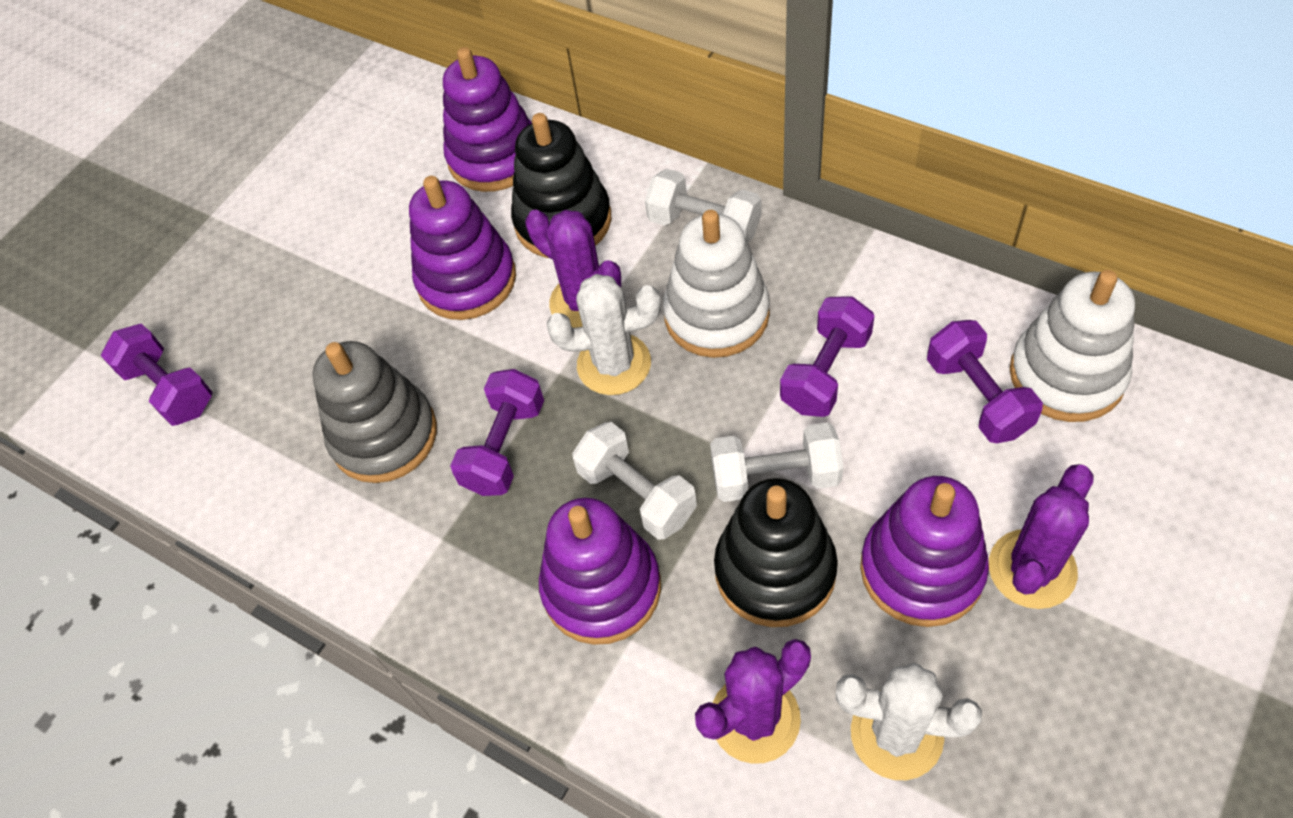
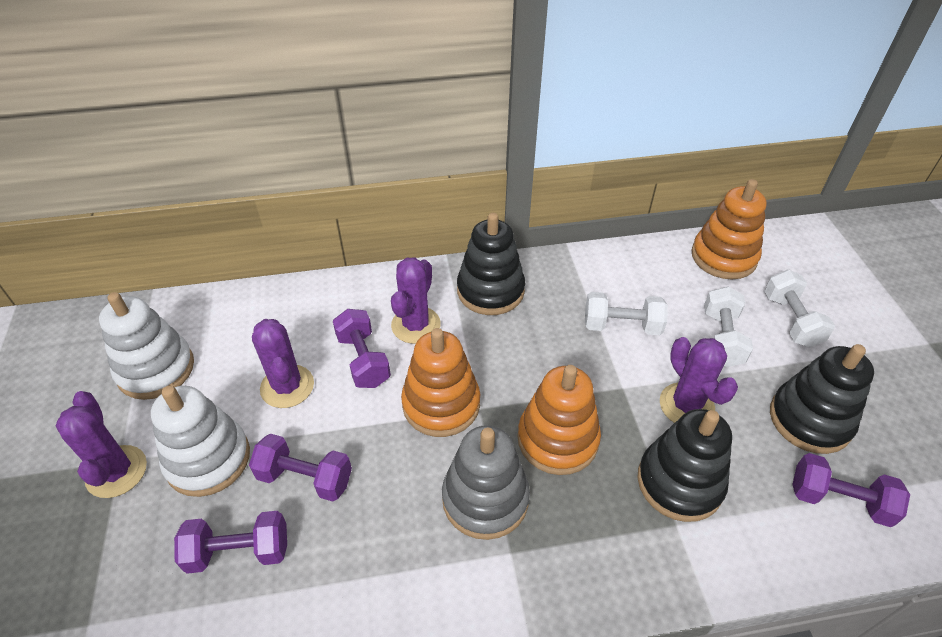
black stacking toy: 2 -> 3
orange stacking toy: 0 -> 3
purple cactus: 3 -> 4
purple stacking toy: 4 -> 0
white cactus: 2 -> 0

